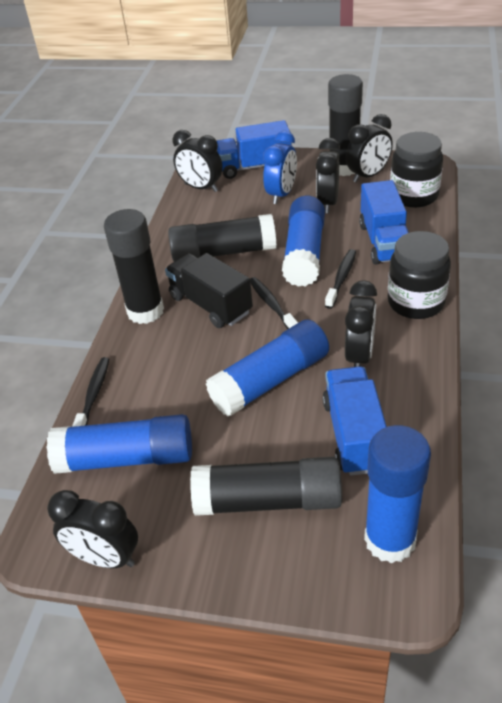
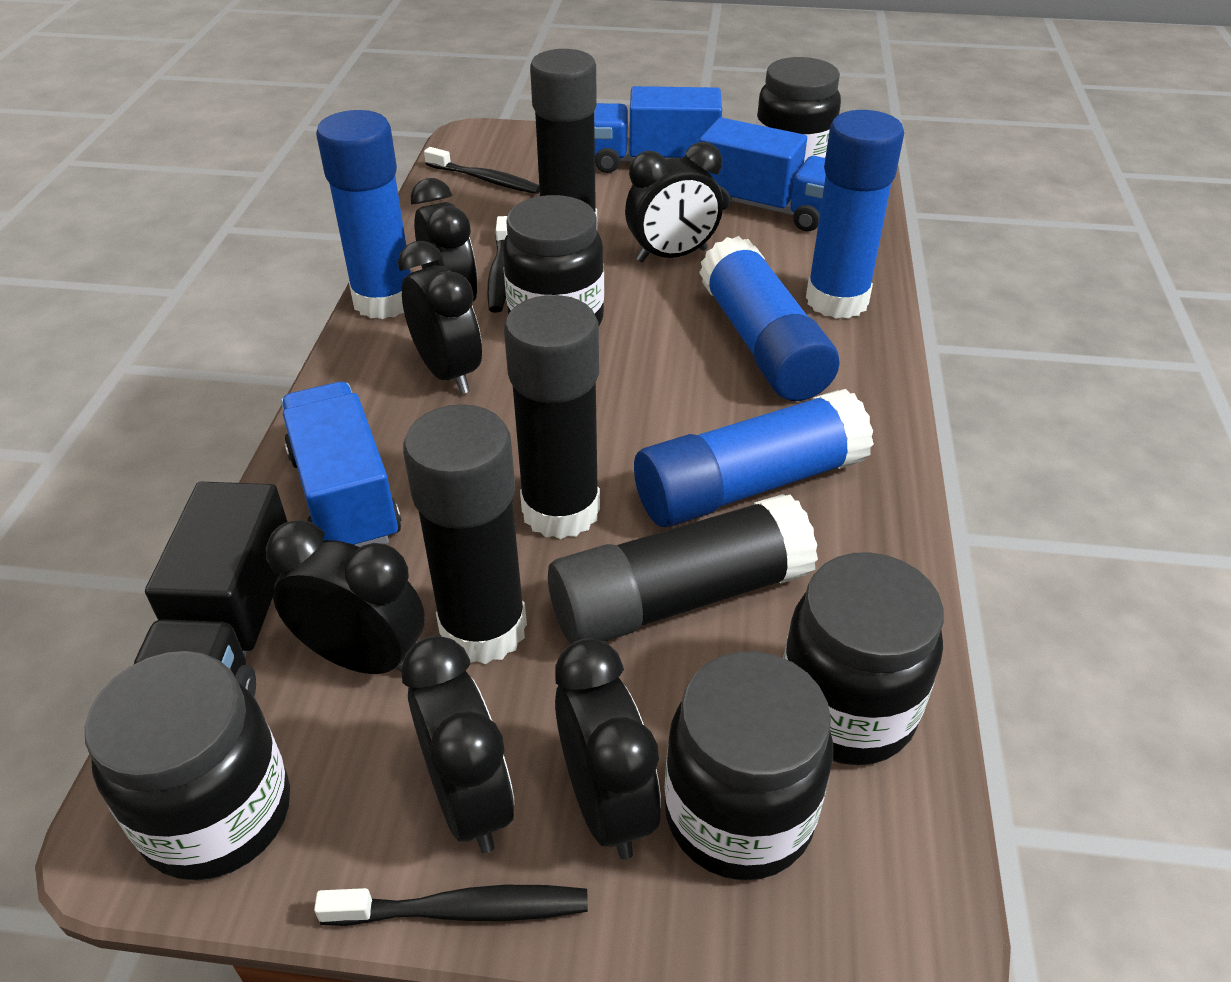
black clock: 5 -> 6
black jar: 2 -> 5
blue clock: 1 -> 0

